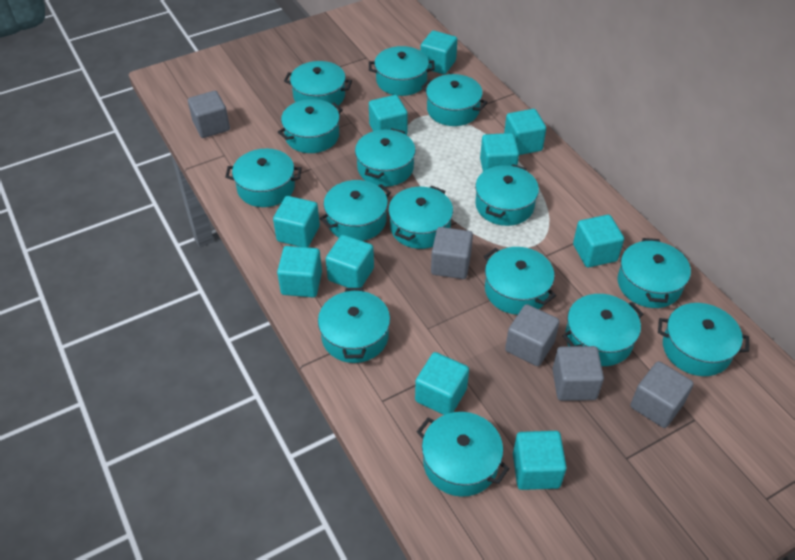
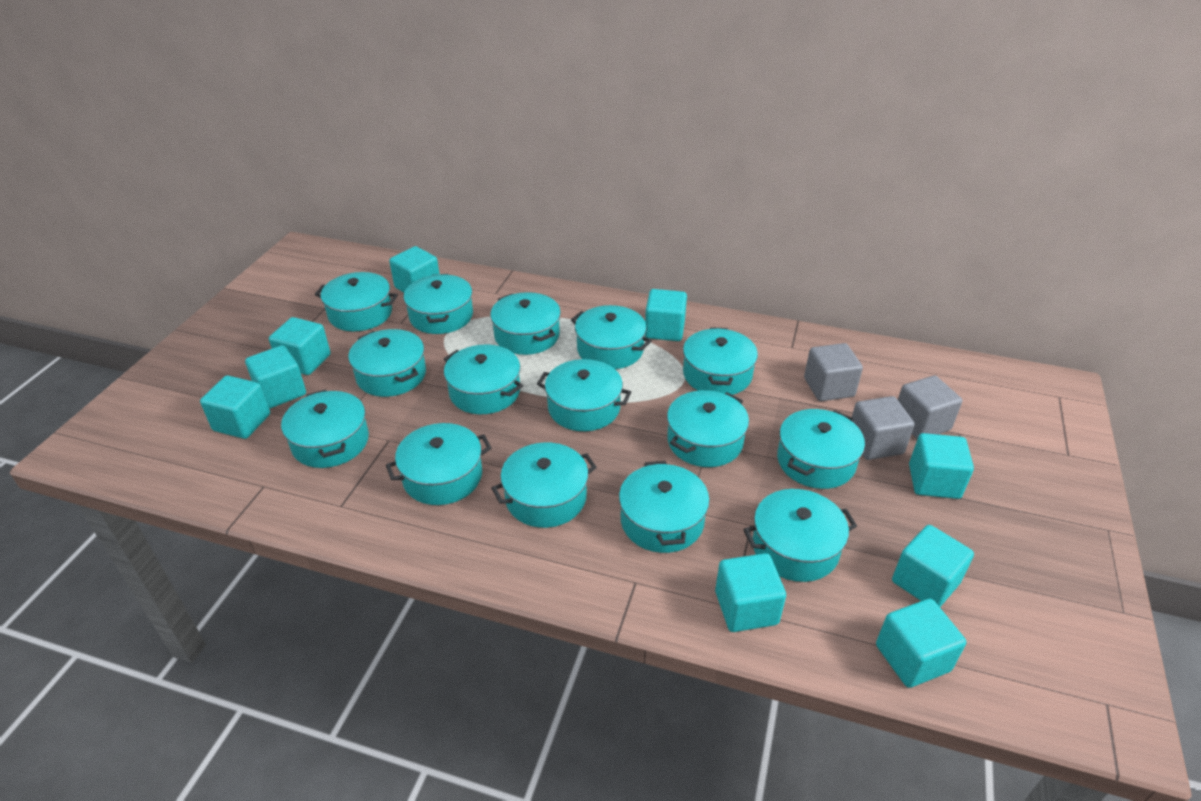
grey cube: 5 -> 3
turquoise cube: 10 -> 9

